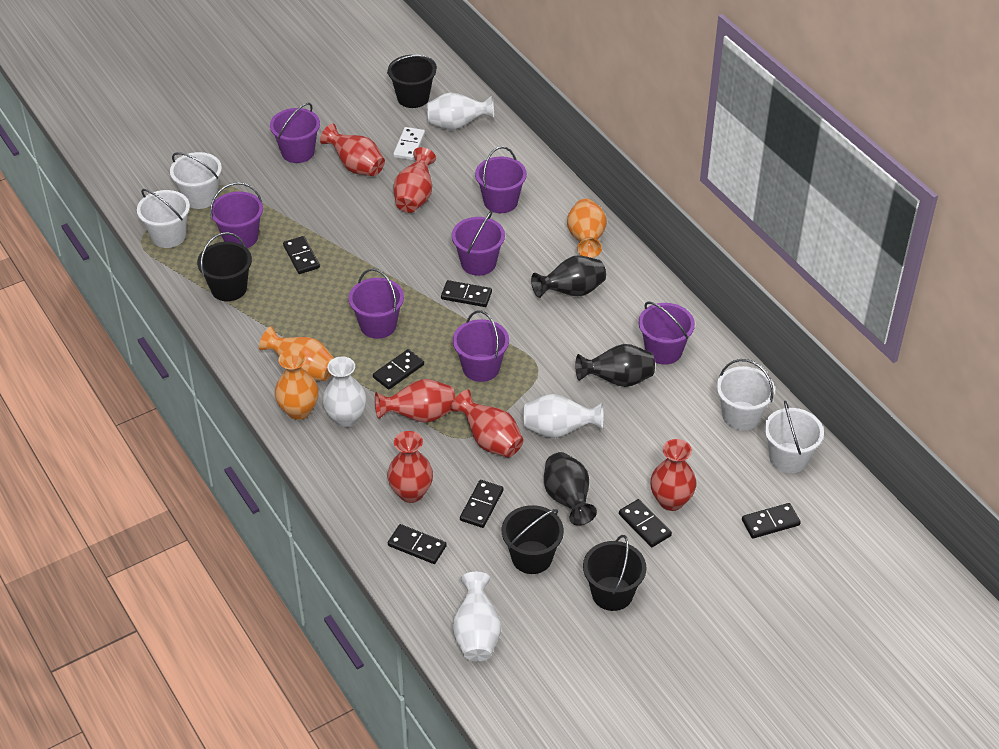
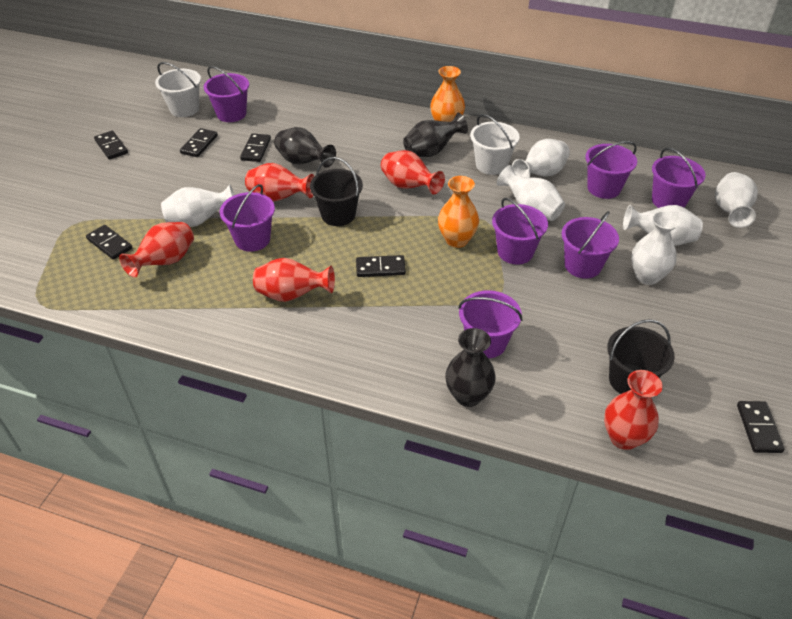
black bucket: 4 -> 2
black domino: 7 -> 6
orange vase: 3 -> 2
red vase: 6 -> 5
white bucket: 4 -> 2
white domino: 1 -> 0
white vase: 4 -> 6

